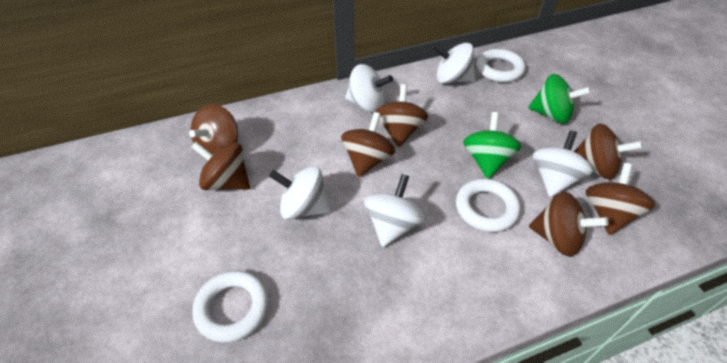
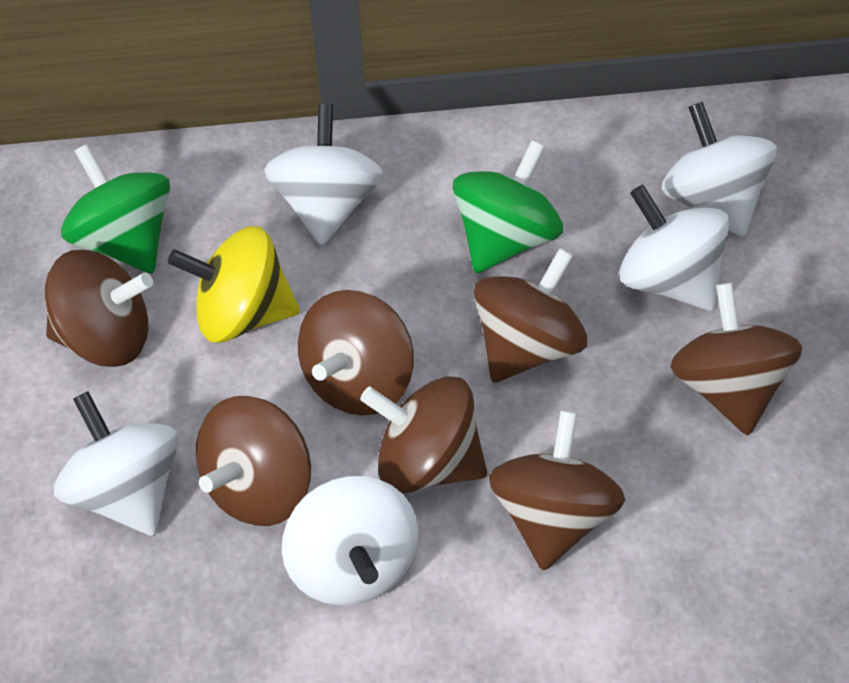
white ring: 3 -> 0
yellow spinning top: 0 -> 1

